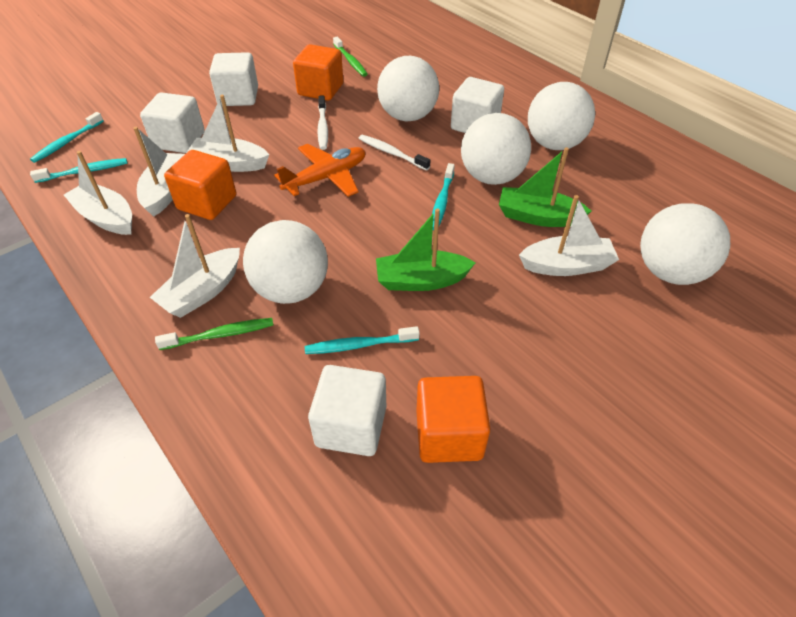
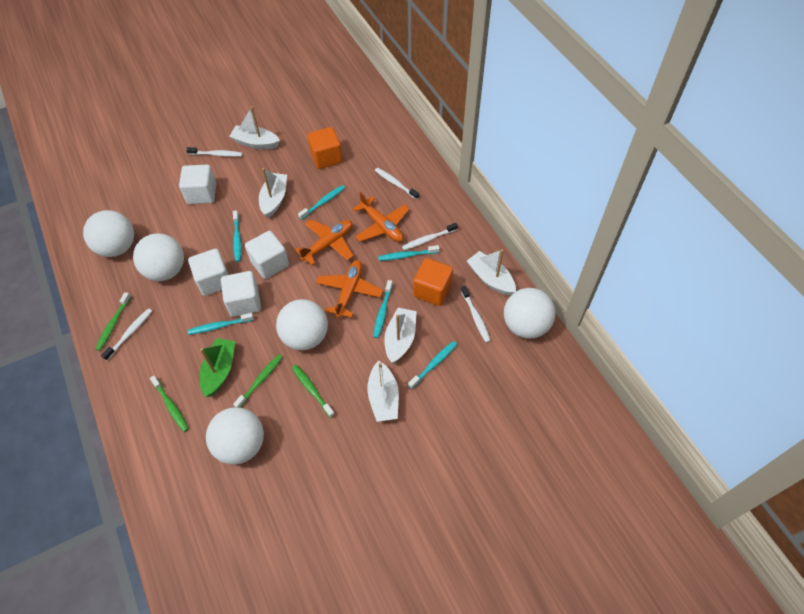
green boat: 2 -> 1
green toothbrush: 2 -> 4
orange cube: 3 -> 2
orange plane: 1 -> 3
turquoise toothbrush: 4 -> 6
white toothbrush: 2 -> 5

